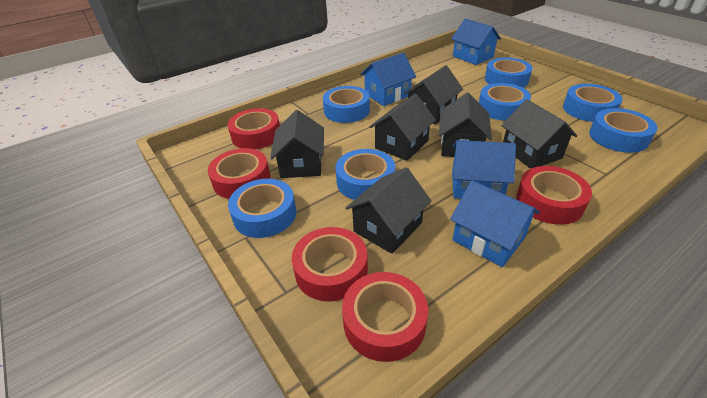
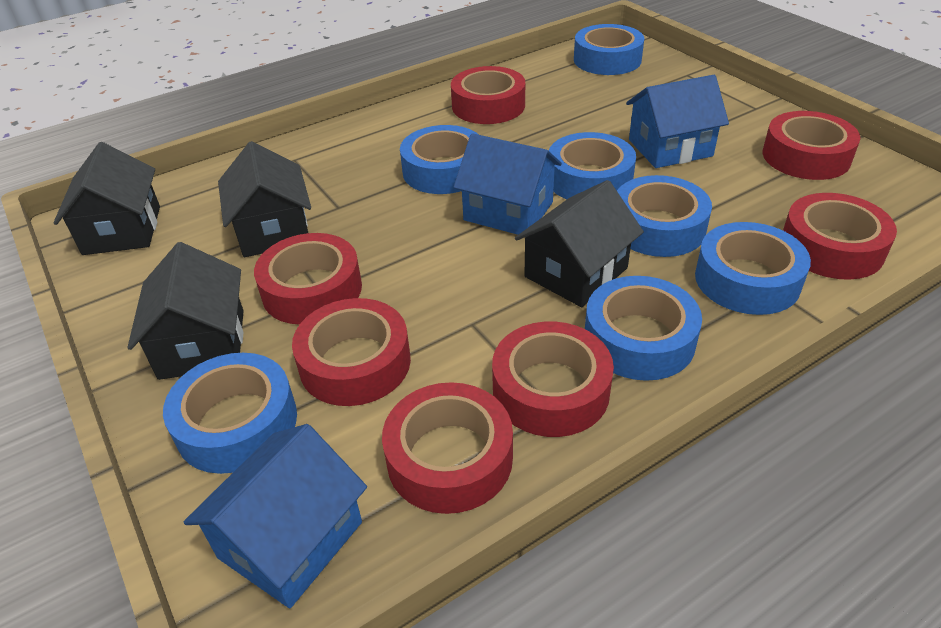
black house: 6 -> 4
blue house: 4 -> 3
red tape: 5 -> 7

